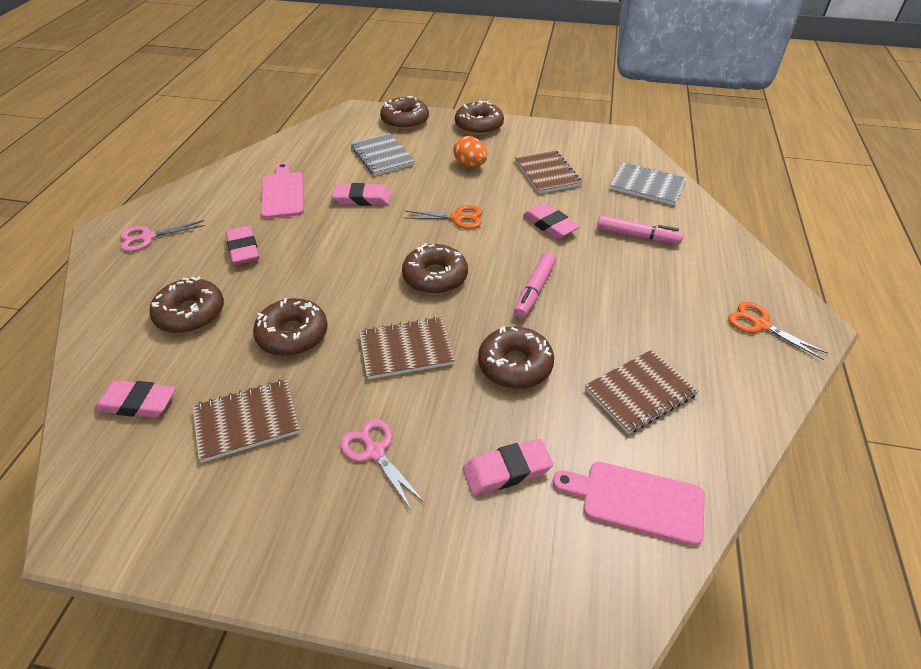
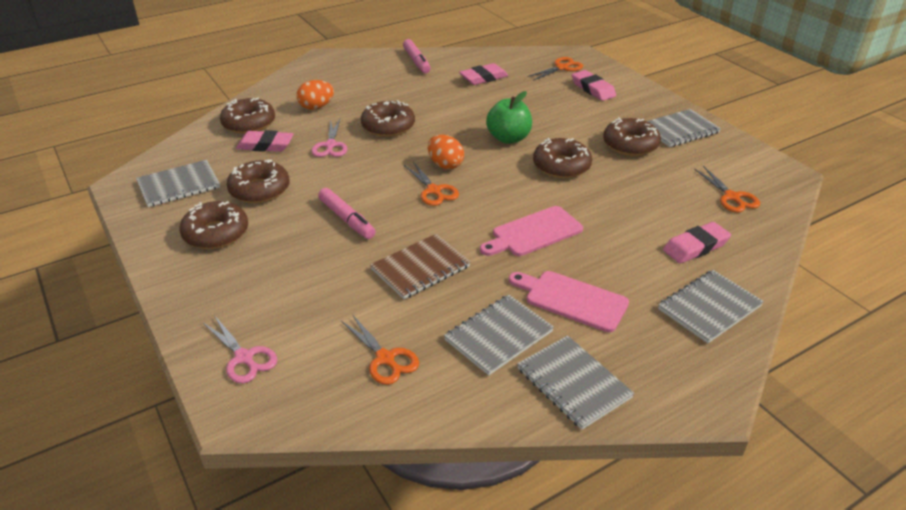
brown notebook: 4 -> 1
green apple: 0 -> 1
grey notebook: 2 -> 5
orange egg: 1 -> 2
orange scissors: 2 -> 4
pink eraser: 5 -> 4

